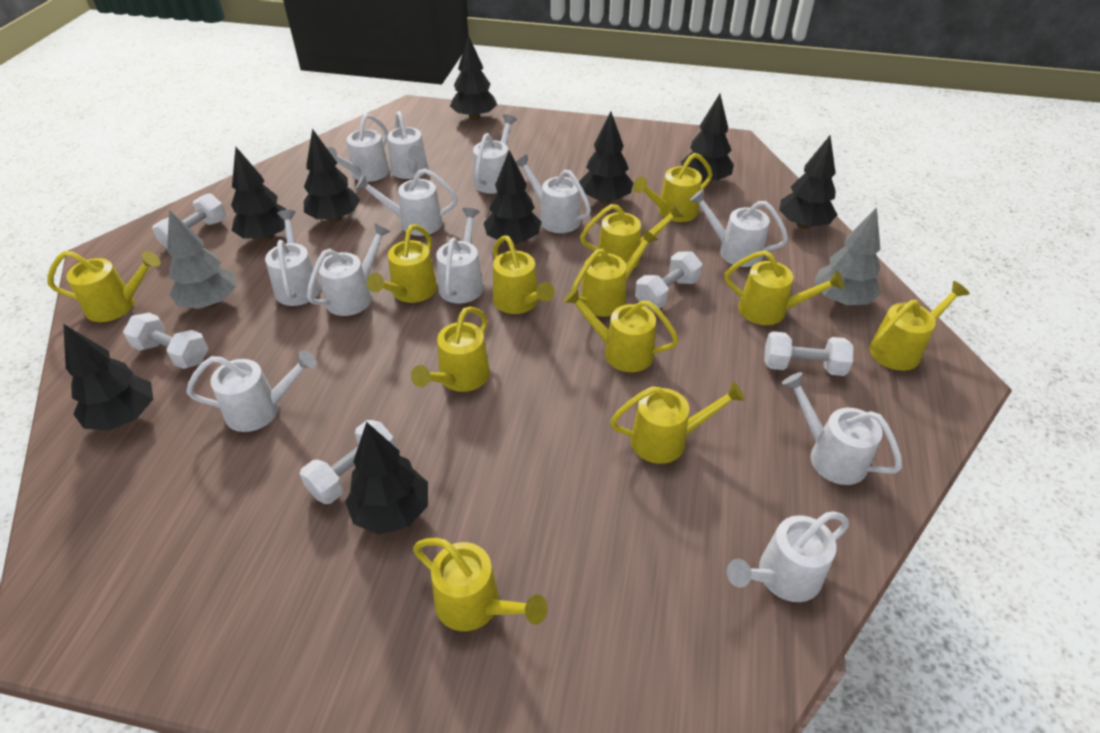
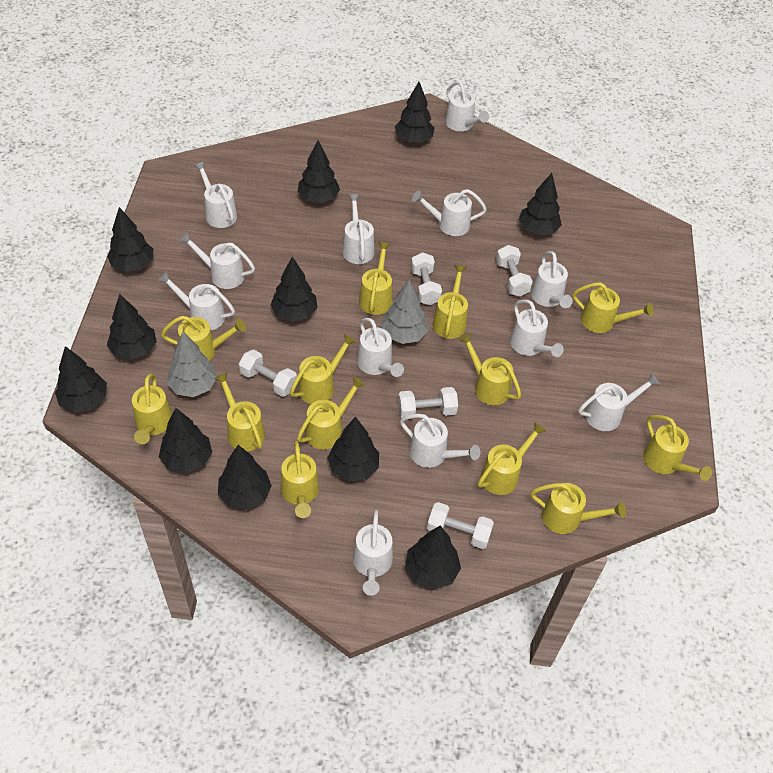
black tree: 9 -> 11
yellow watering can: 12 -> 13

